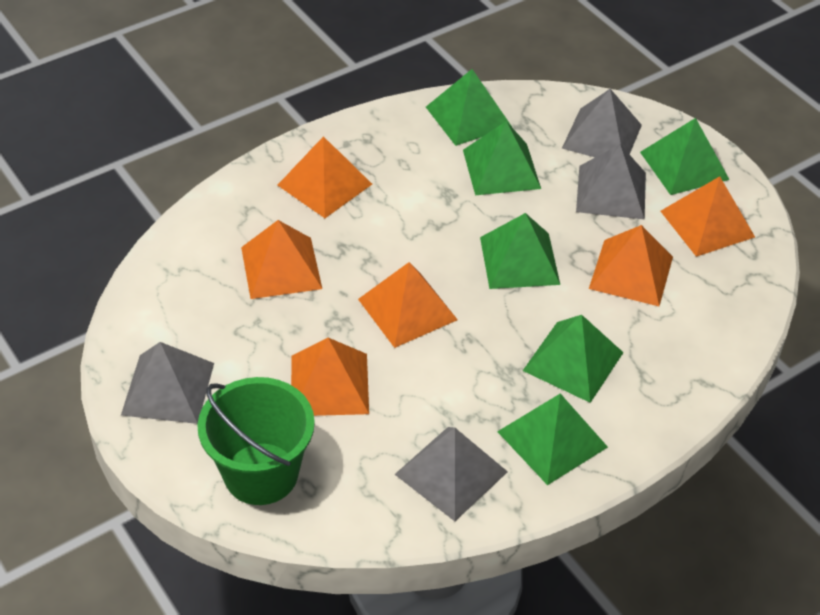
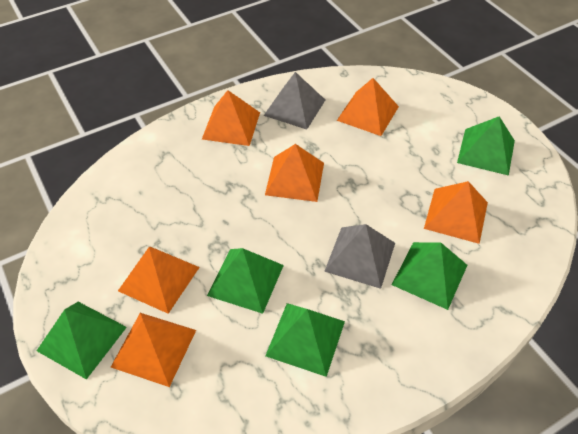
green bucket: 1 -> 0
green pyramid: 6 -> 5
grey pyramid: 4 -> 2

